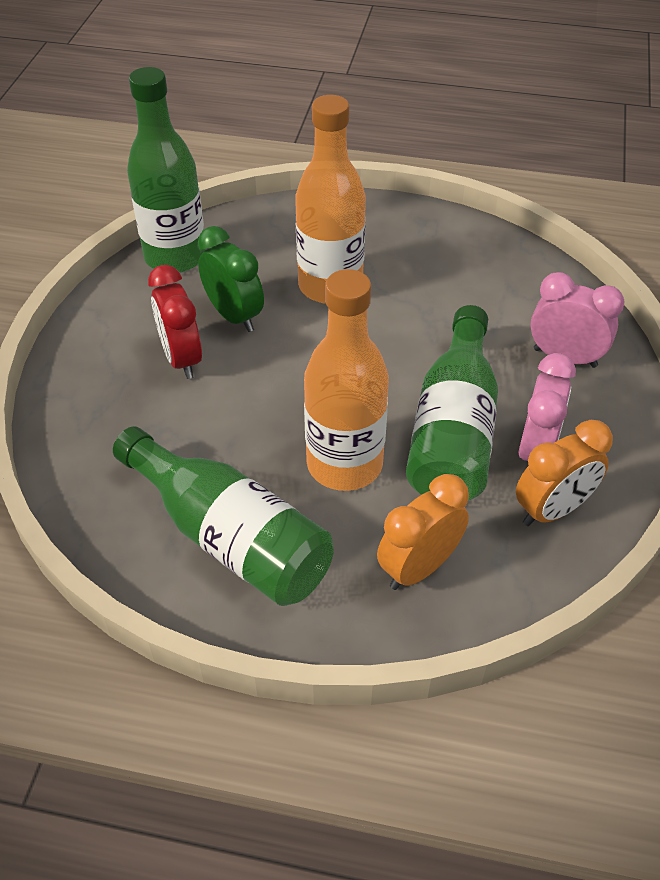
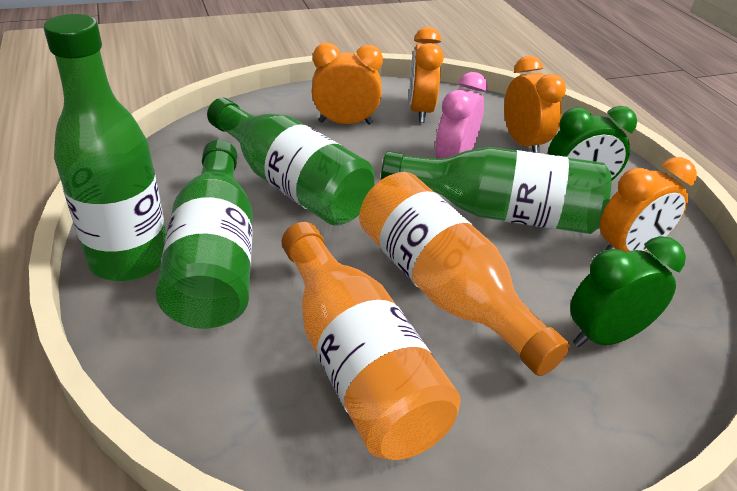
green bottle: 3 -> 4
green clock: 1 -> 2
orange clock: 2 -> 4
pink clock: 2 -> 1
red clock: 1 -> 0

